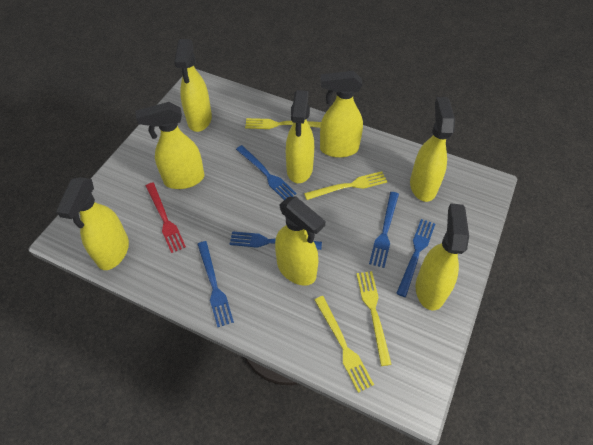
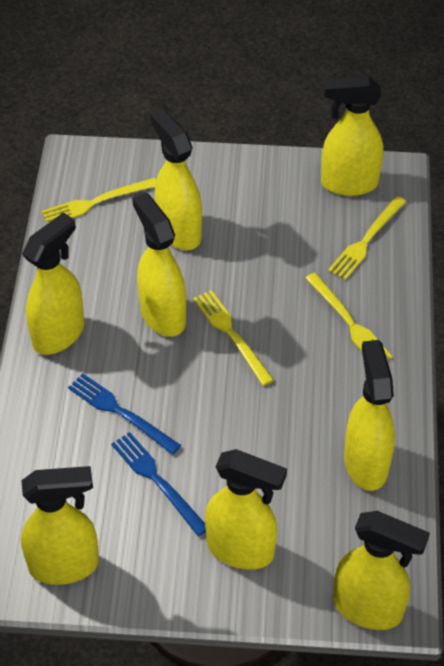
blue fork: 5 -> 2
red fork: 1 -> 0

